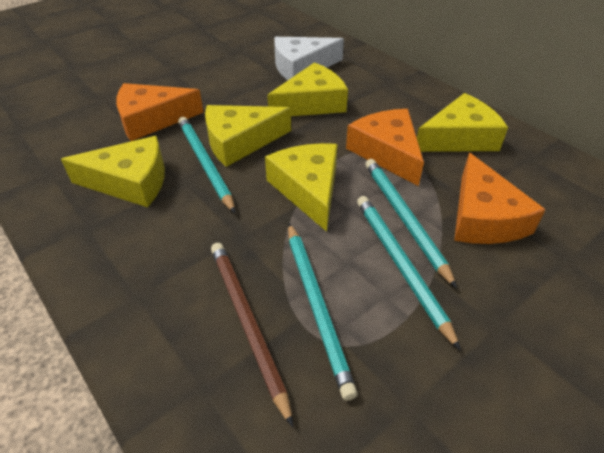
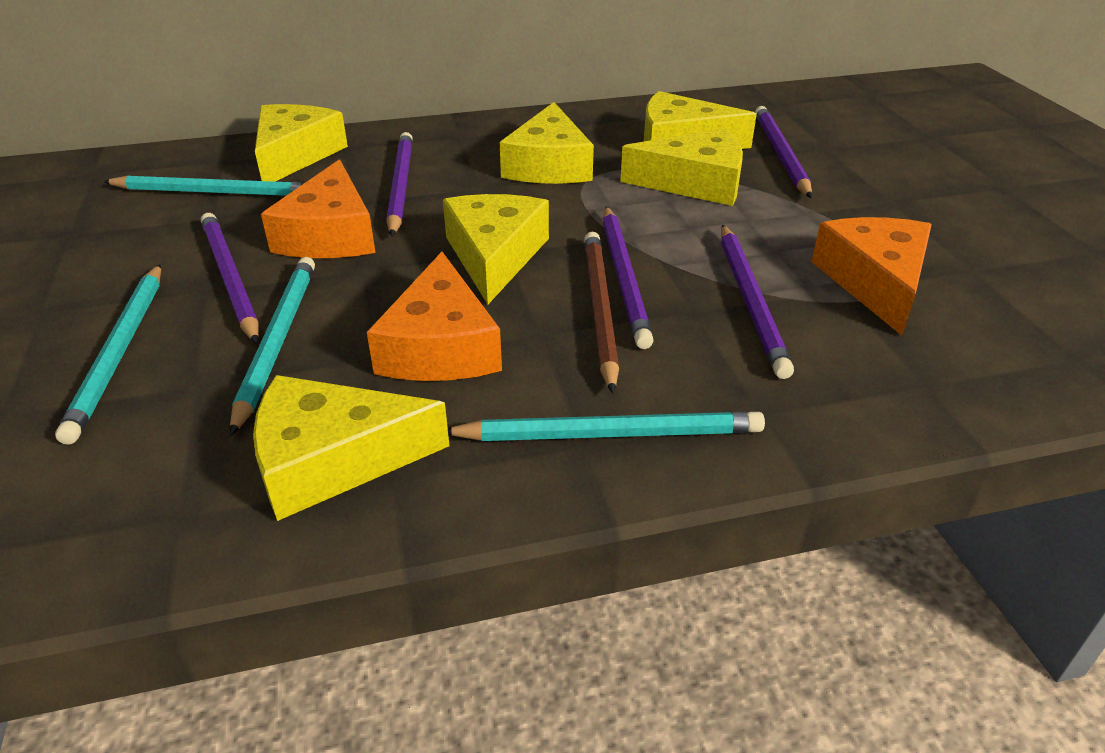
purple pencil: 0 -> 5
white cheese: 1 -> 0
yellow cheese: 5 -> 6

